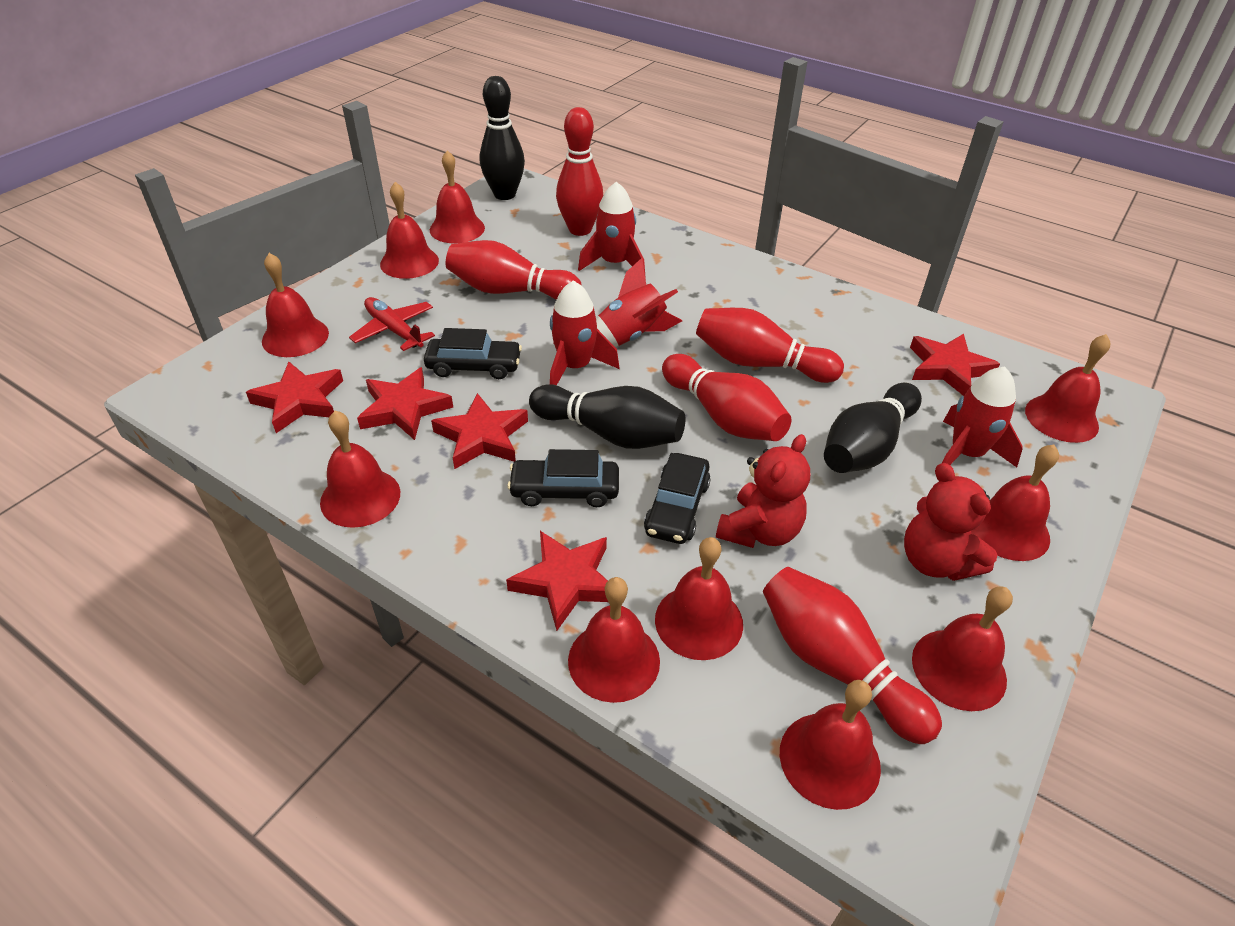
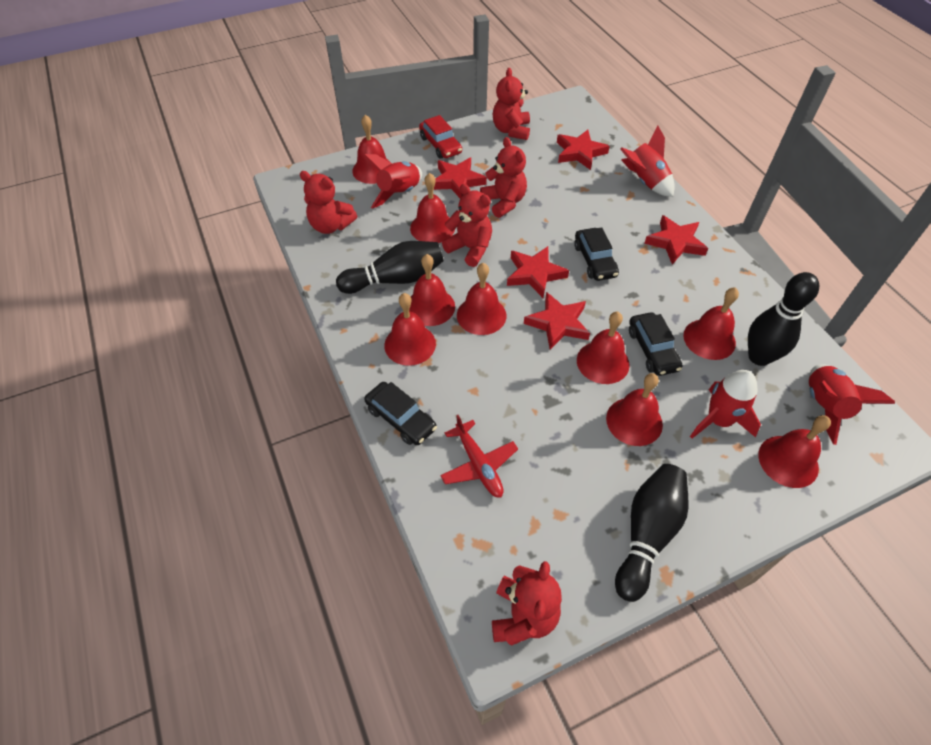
red bell: 10 -> 9
red bowling pin: 5 -> 0
red car: 0 -> 1
red teddy bear: 2 -> 5

